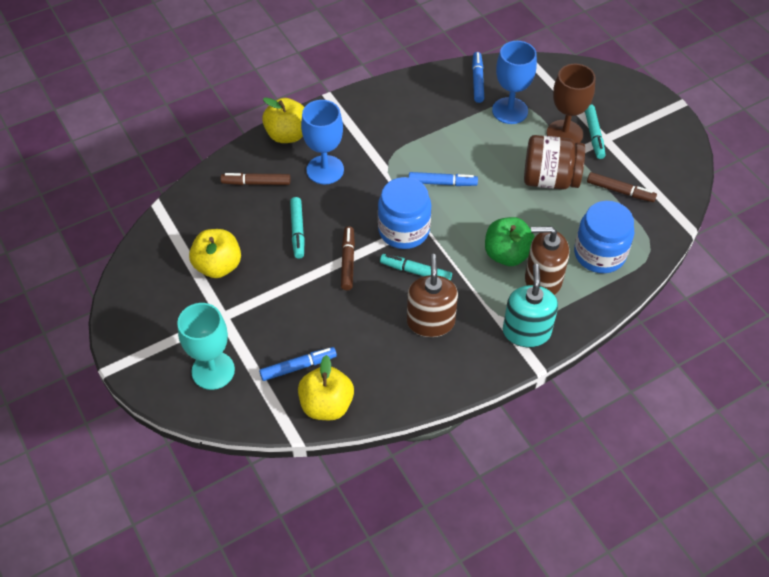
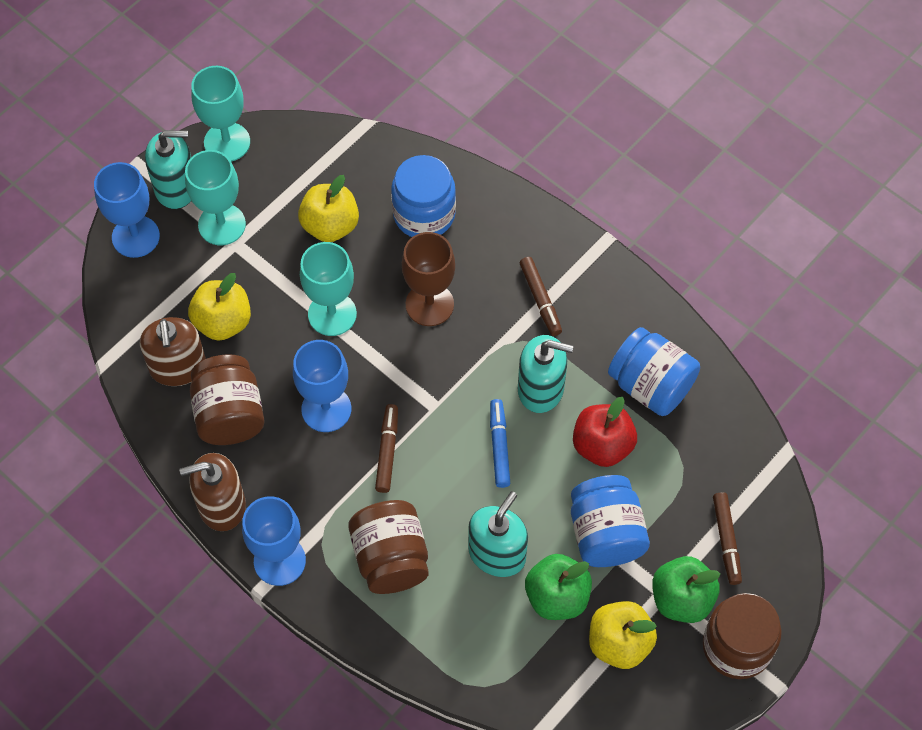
blue goblet: 2 -> 3
blue jar: 2 -> 3
blue marker: 3 -> 1
brown jar: 1 -> 3
green apple: 1 -> 2
red apple: 0 -> 1
turquoise goblet: 1 -> 3
turquoise marker: 3 -> 0
turquoise soap dispenser: 1 -> 3

